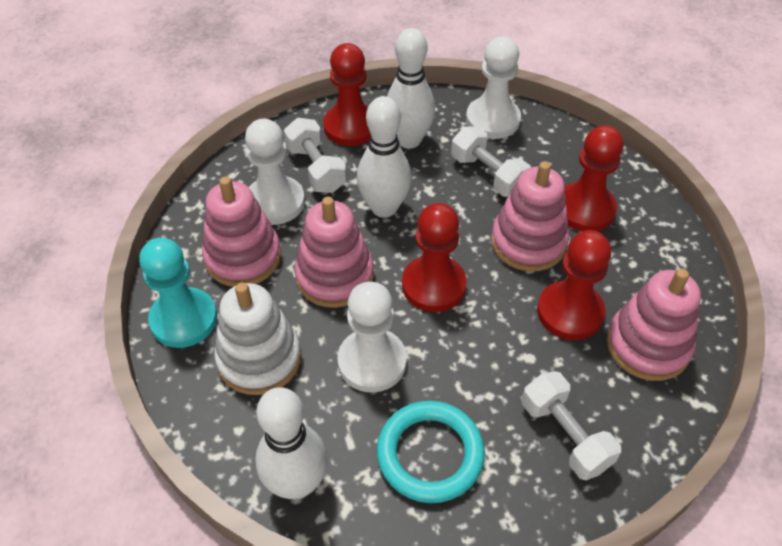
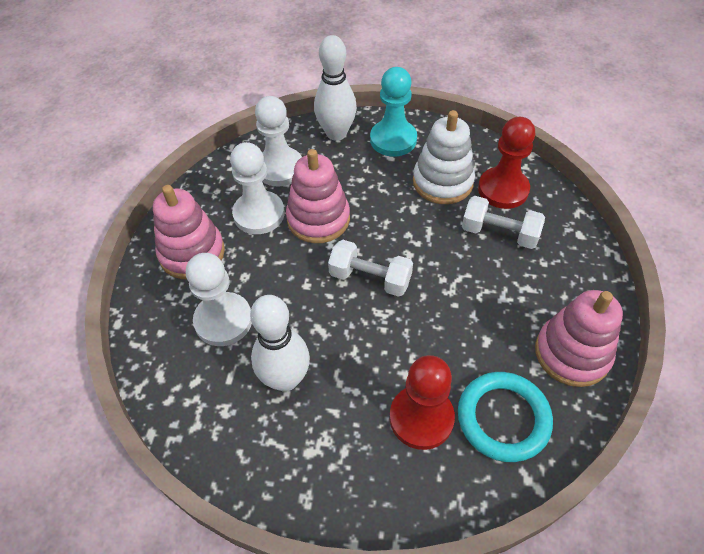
pink stacking toy: 4 -> 3
red pawn: 4 -> 2
white bowling pin: 3 -> 2
white dumbbell: 3 -> 2

